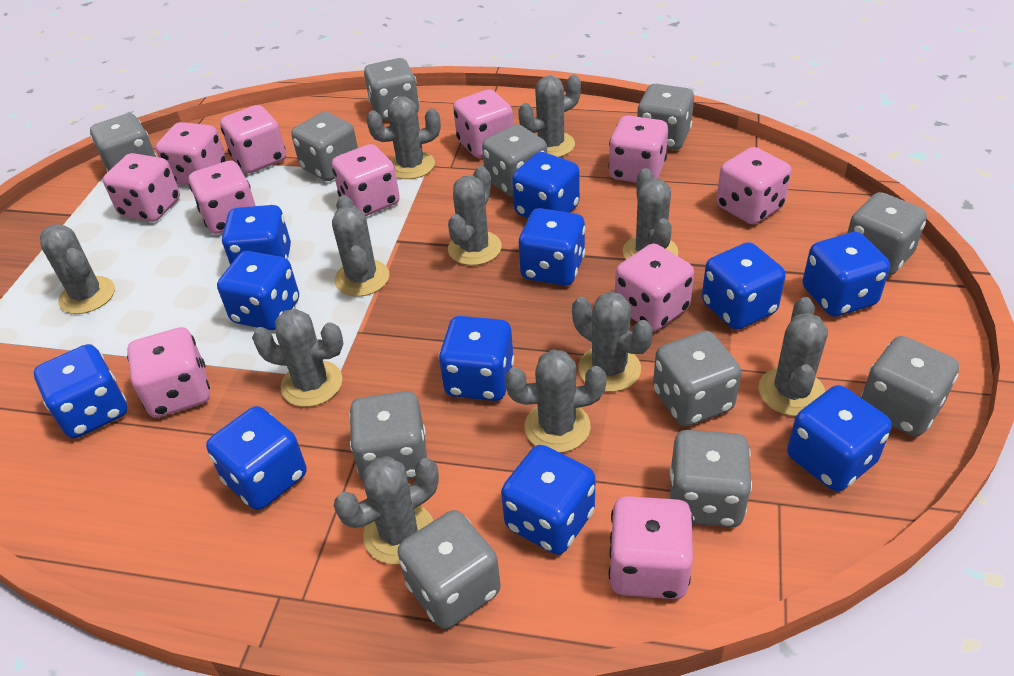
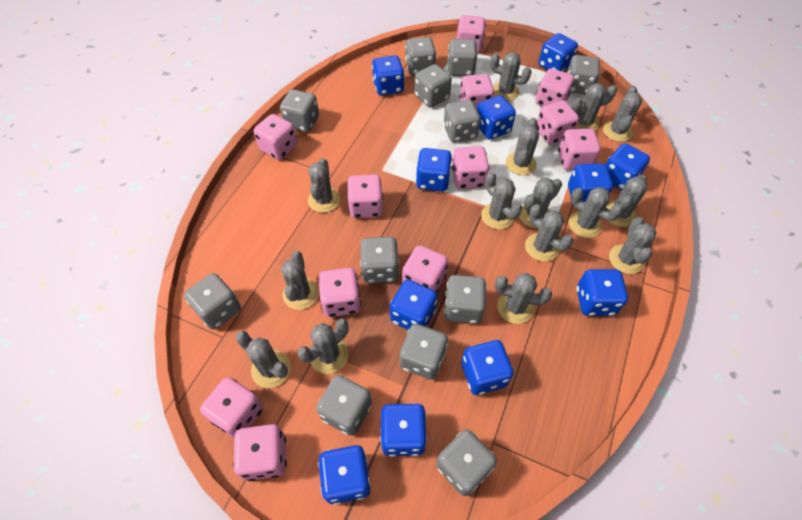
grey cactus: 11 -> 15
grey dice: 11 -> 12
pink dice: 11 -> 12

